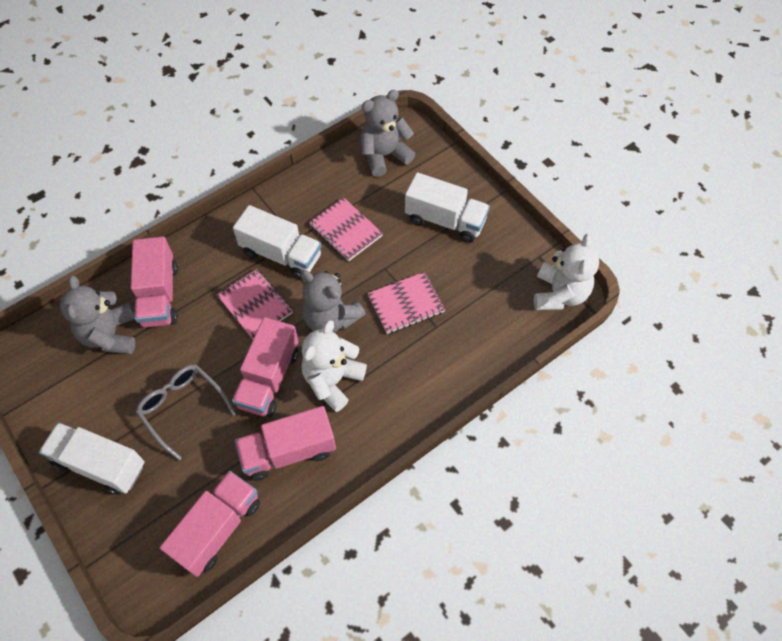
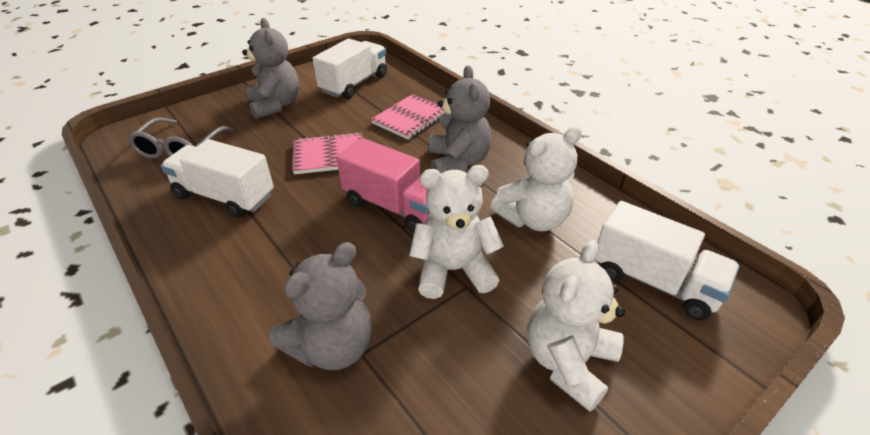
pink notebook: 3 -> 2
pink truck: 4 -> 1
white teddy bear: 2 -> 3

